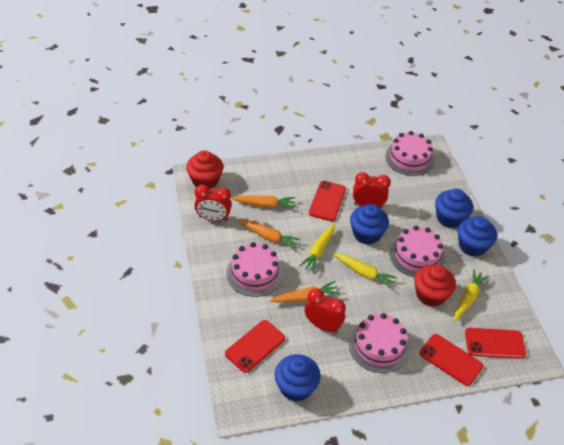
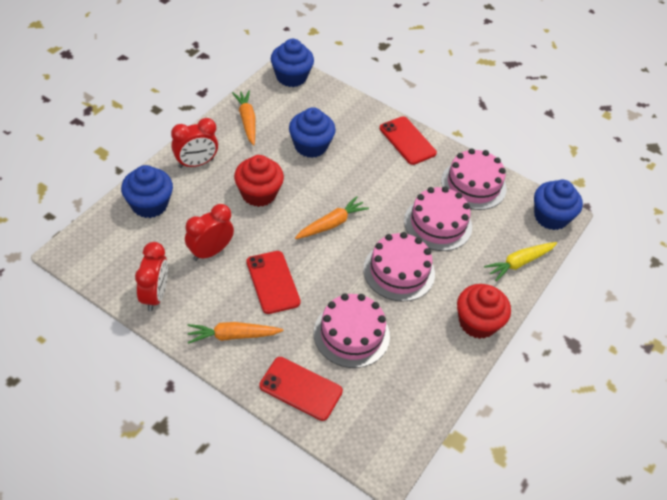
red phone: 4 -> 3
yellow carrot: 3 -> 1

